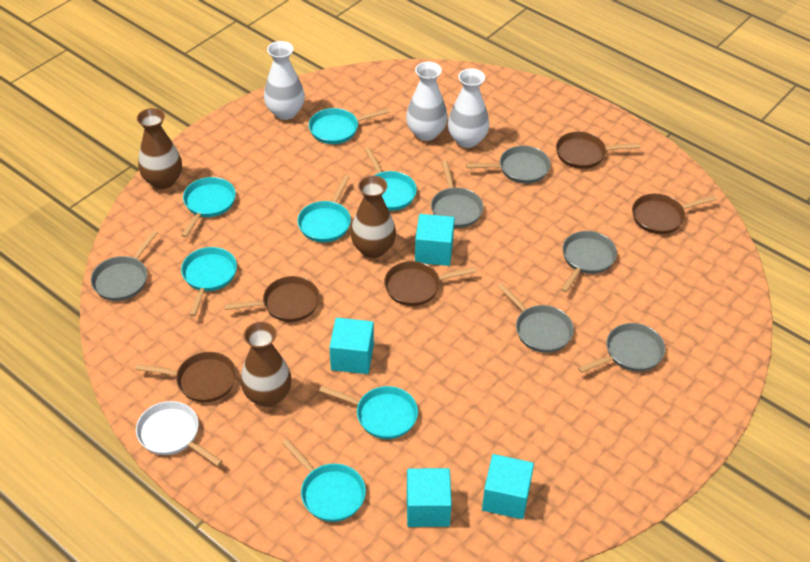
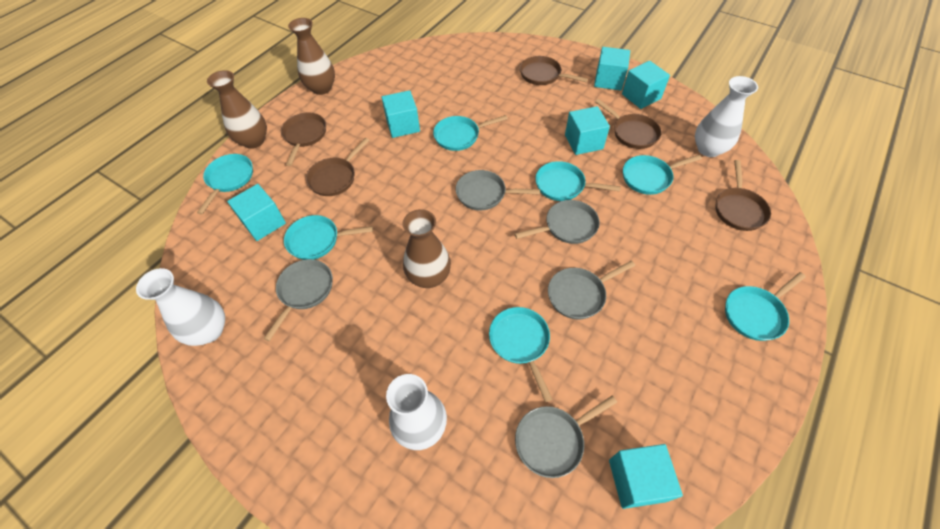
grey pan: 6 -> 5
turquoise cube: 4 -> 6
white pan: 1 -> 0

